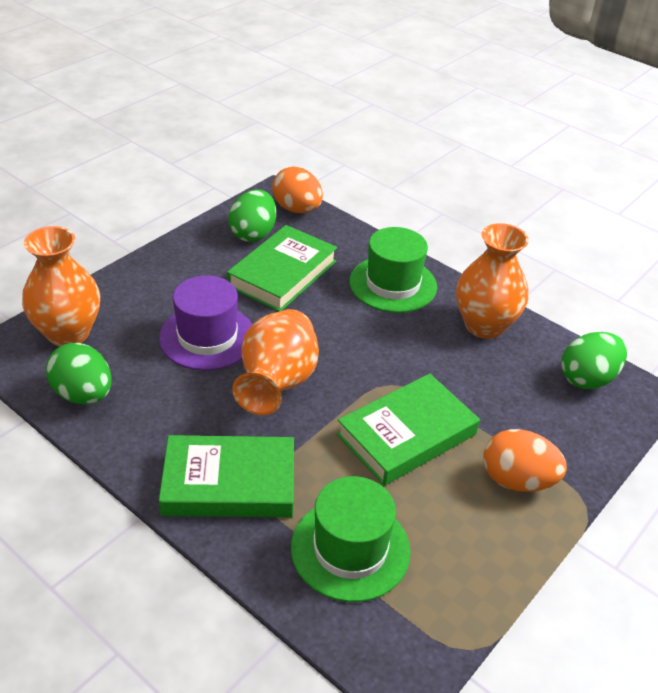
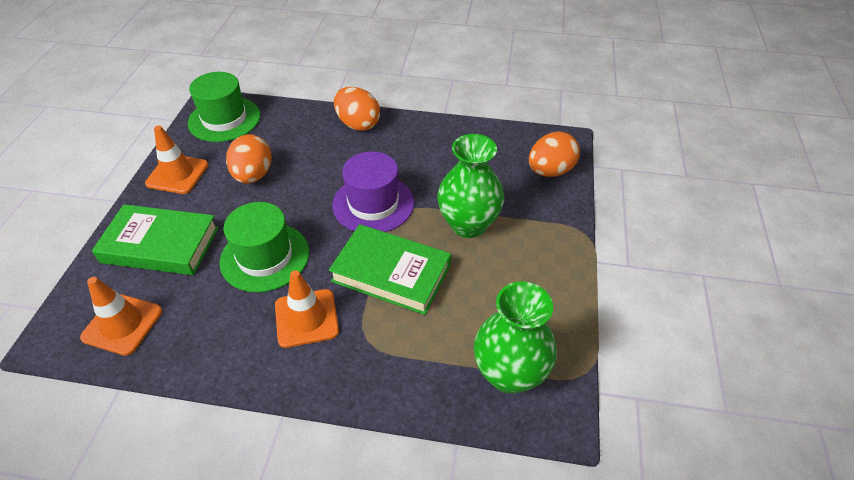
green book: 3 -> 2
green egg: 3 -> 0
green vase: 0 -> 2
orange egg: 2 -> 3
orange traffic cone: 0 -> 3
orange vase: 3 -> 0

